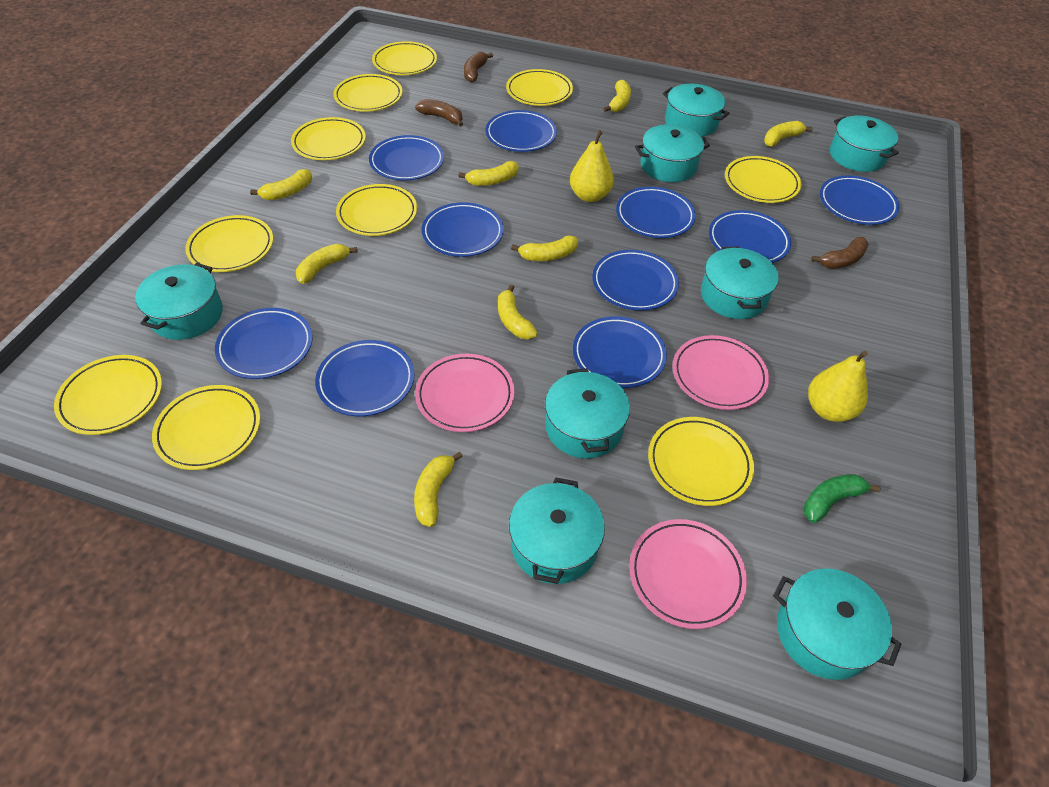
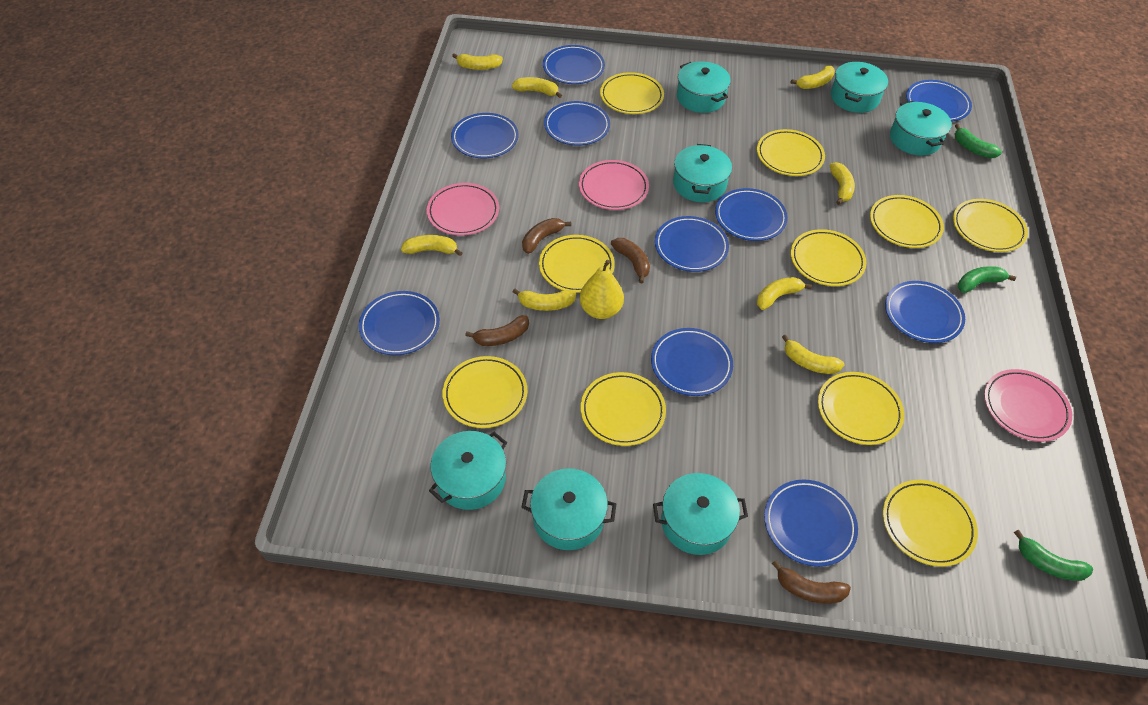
brown banana: 3 -> 4
green banana: 1 -> 3
turquoise pot: 8 -> 7
yellow pear: 2 -> 1

